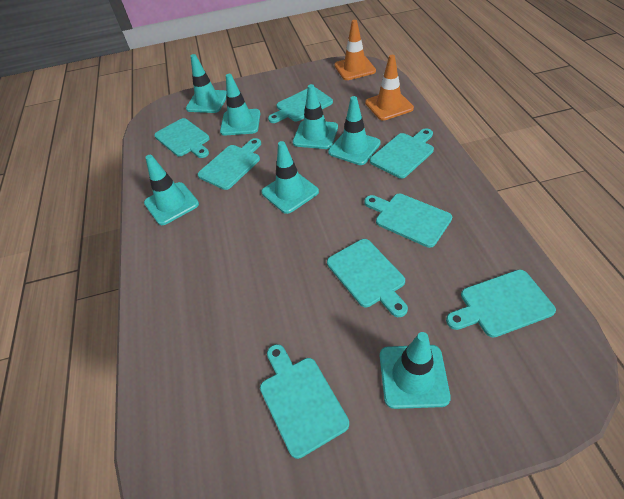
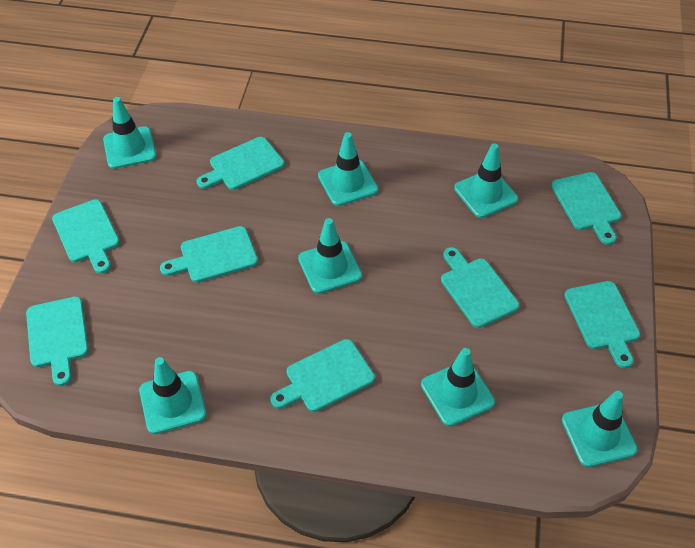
orange traffic cone: 2 -> 0

